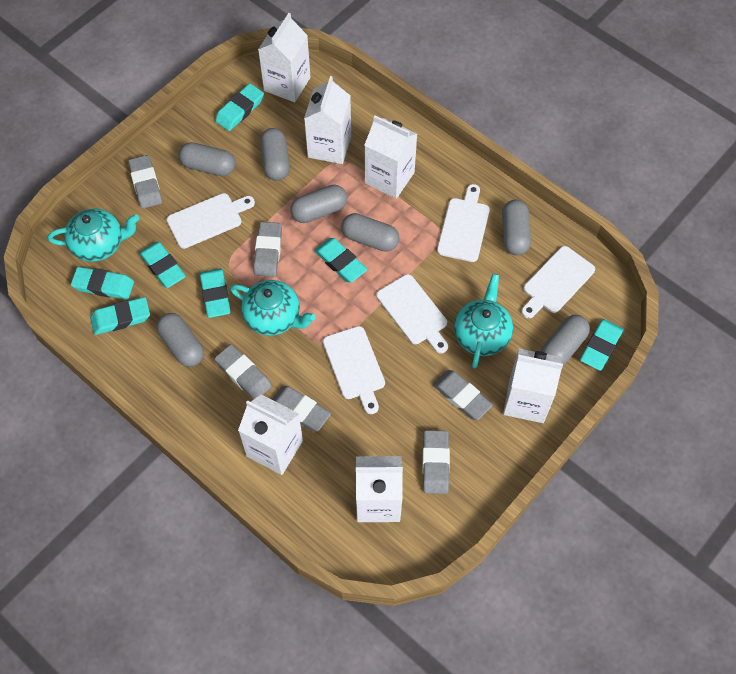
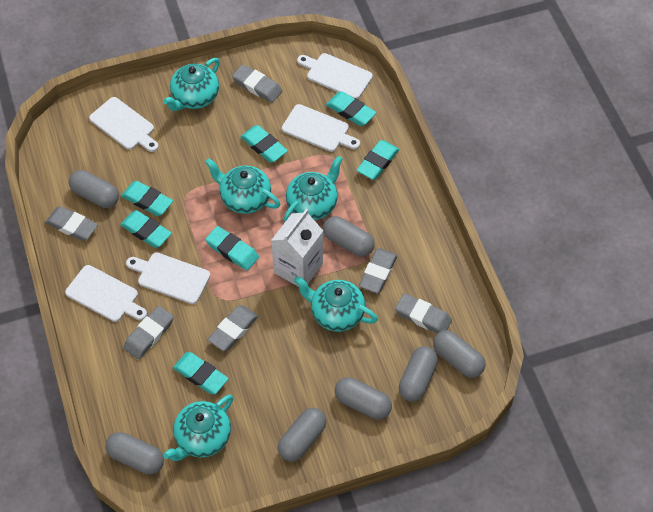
turquoise teapot: 3 -> 5
white carton: 6 -> 1

